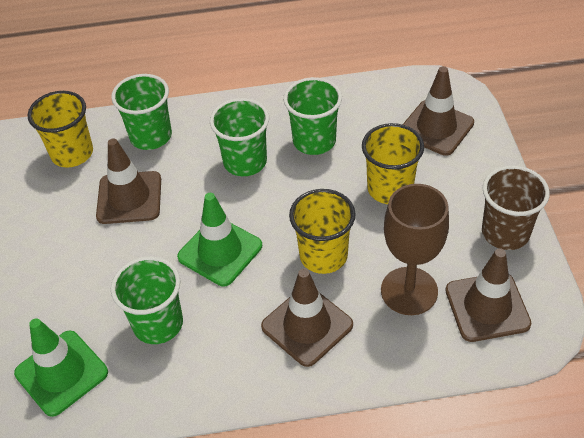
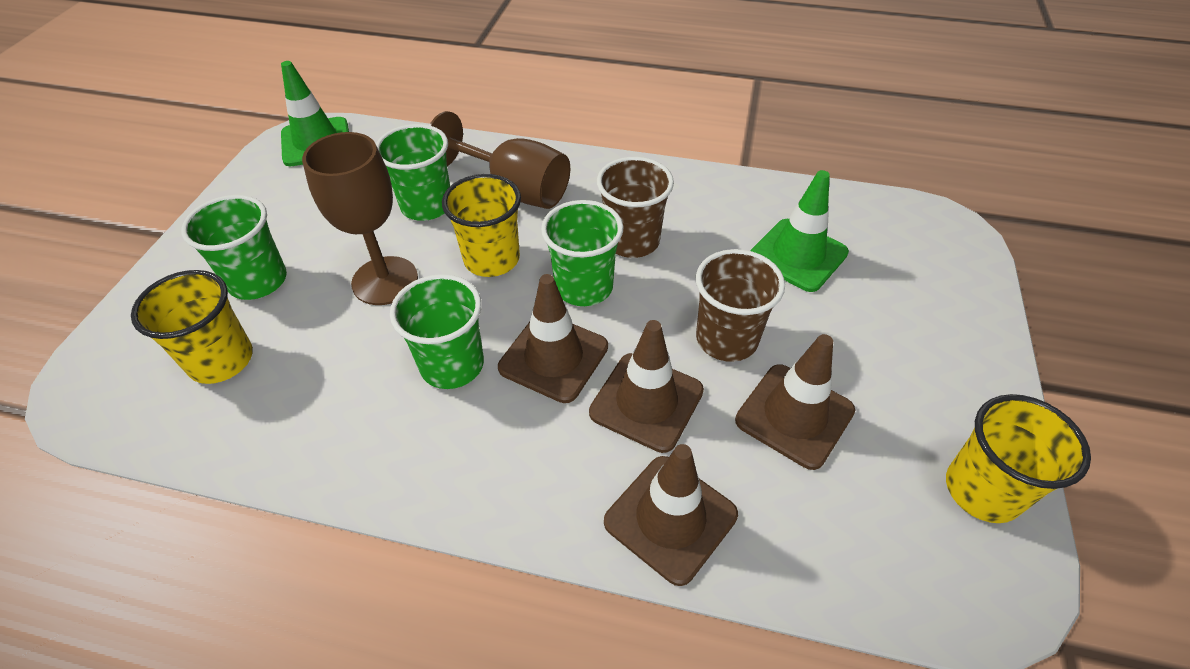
brown cup: 1 -> 2
brown goblet: 1 -> 2

